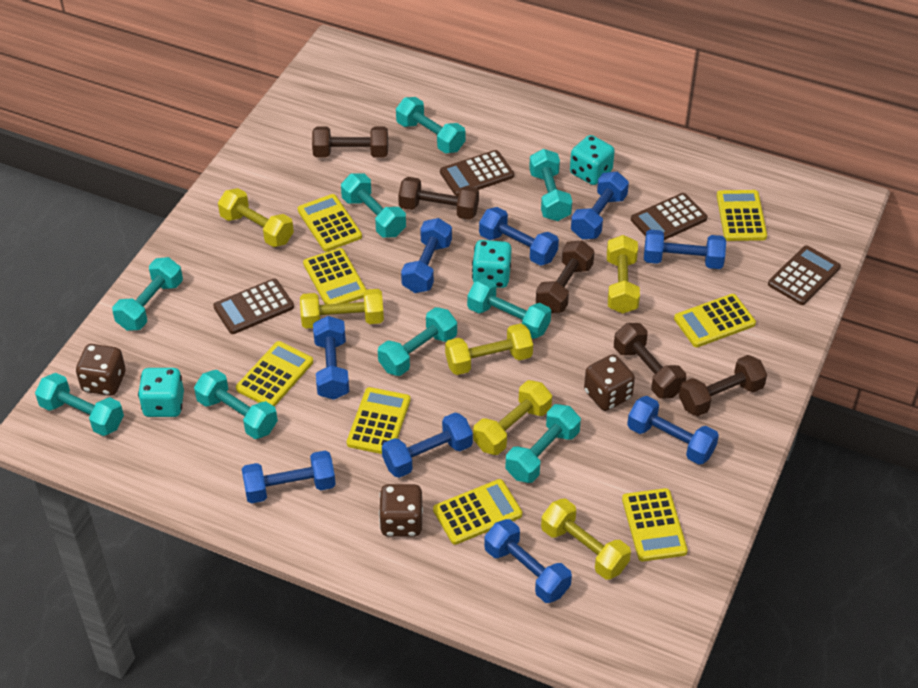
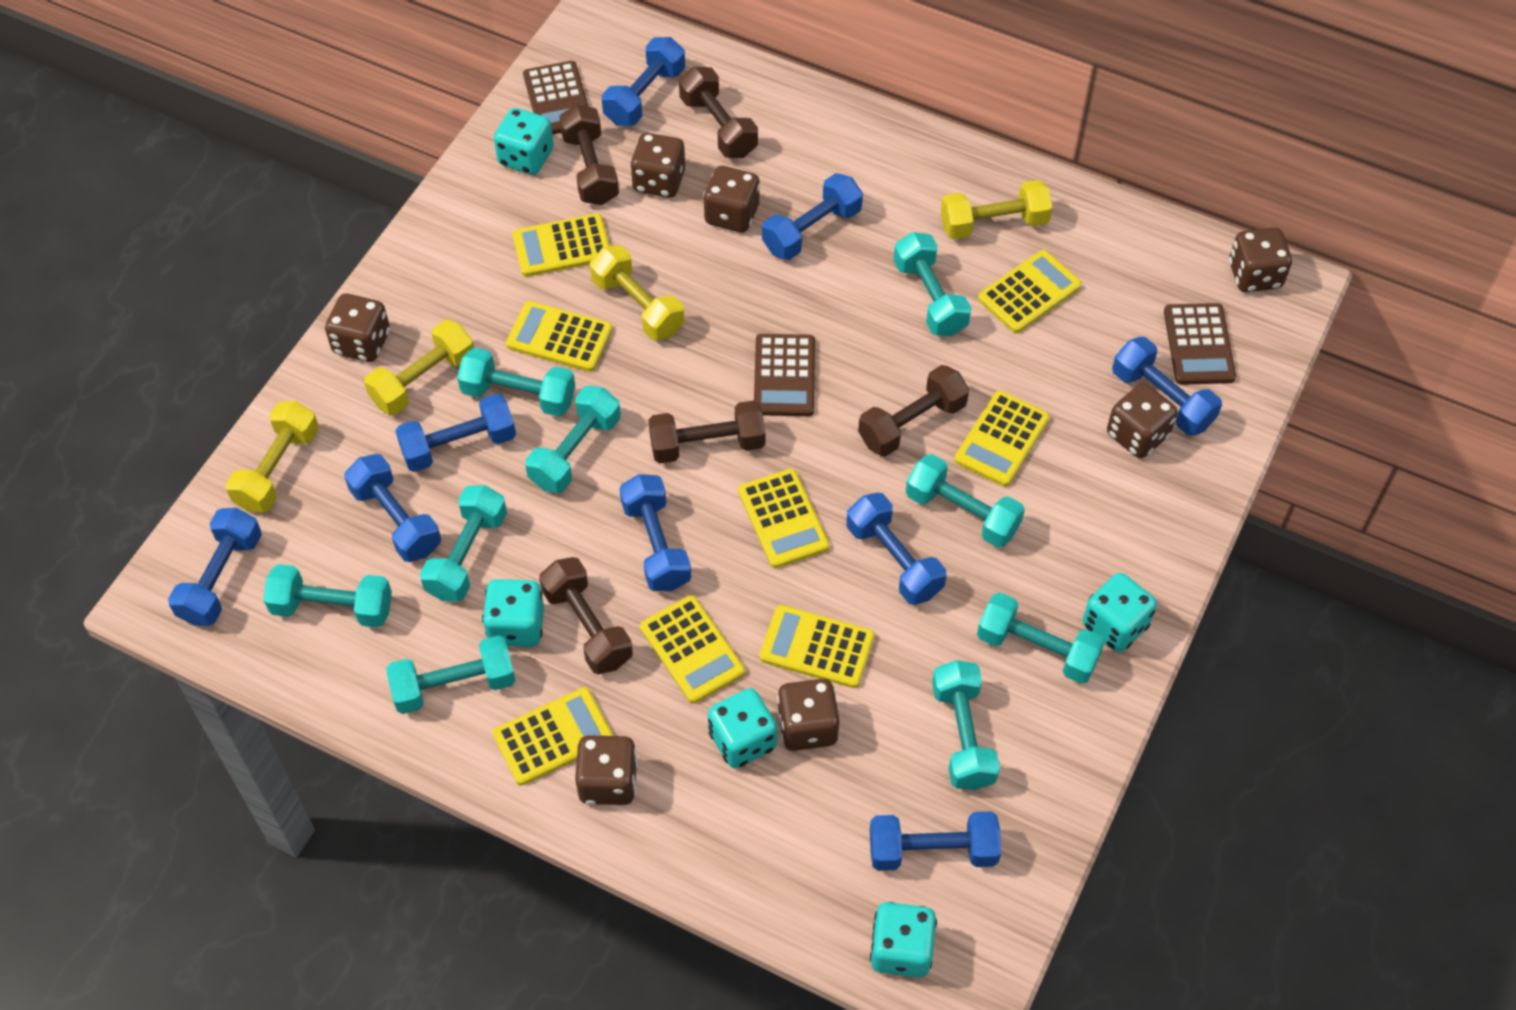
brown calculator: 4 -> 3
brown dice: 3 -> 7
turquoise dice: 3 -> 5
yellow dumbbell: 6 -> 4

